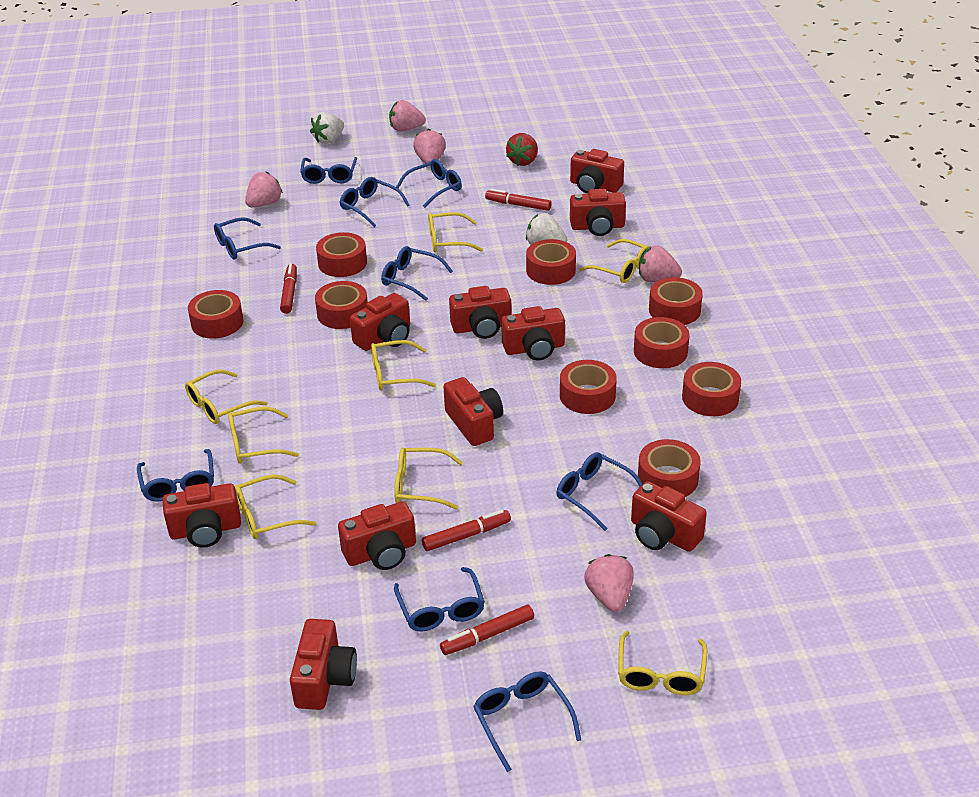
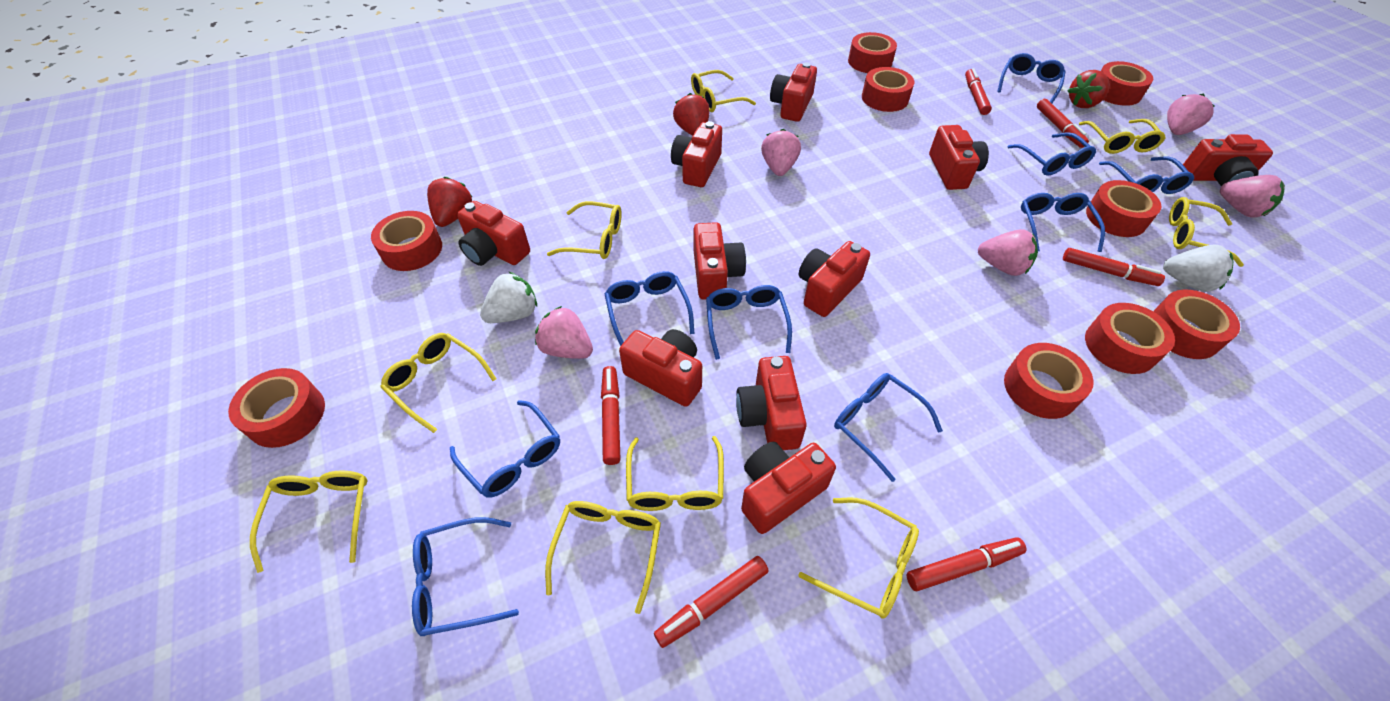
red marker: 4 -> 6
red strawberry: 1 -> 3
yellow glasses: 8 -> 9

